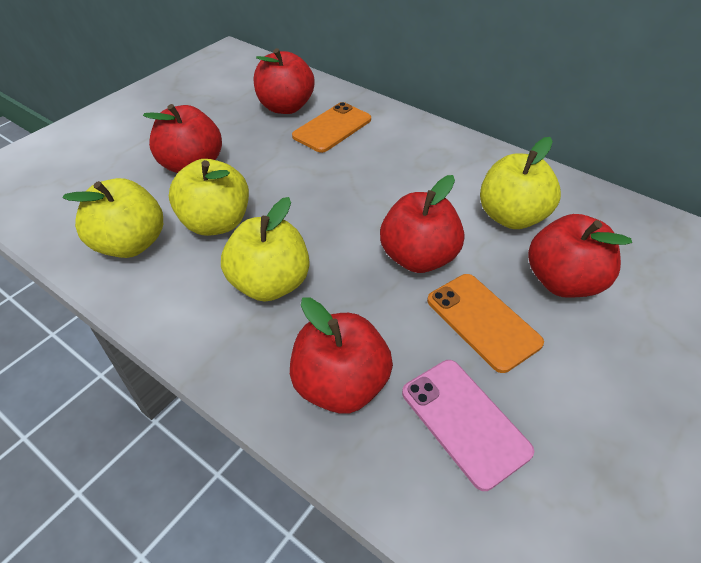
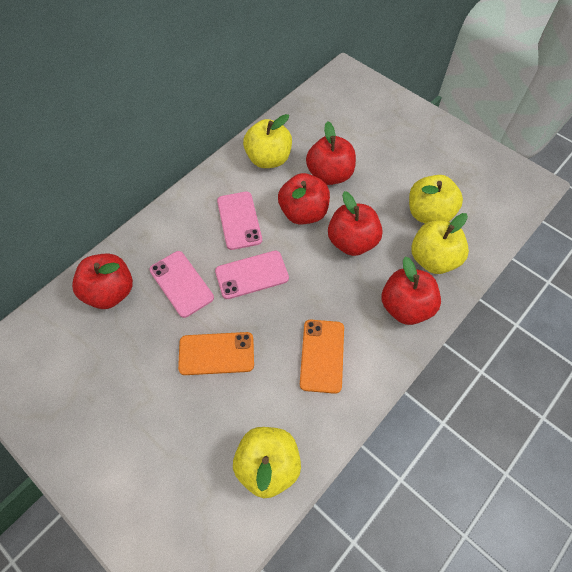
pink phone: 1 -> 3

